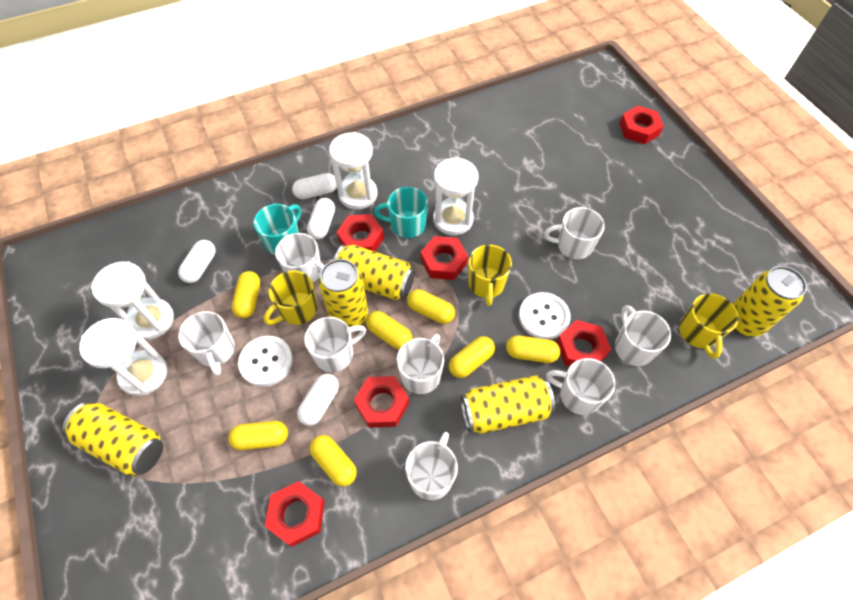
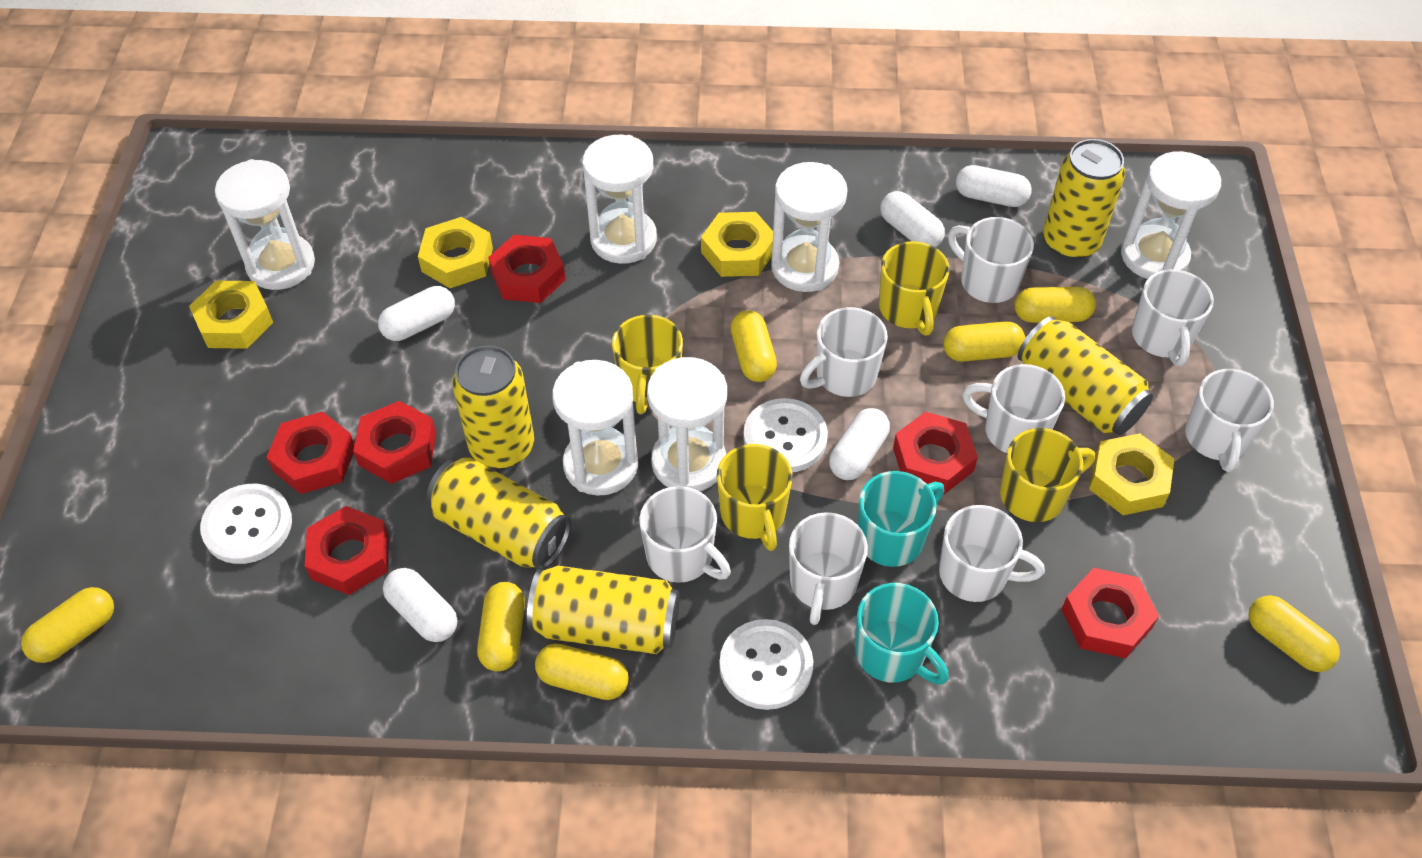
white button: 2 -> 3
white capsule: 4 -> 5
white hourglass: 4 -> 6
yellow mug: 3 -> 4
yellow nut: 0 -> 4

